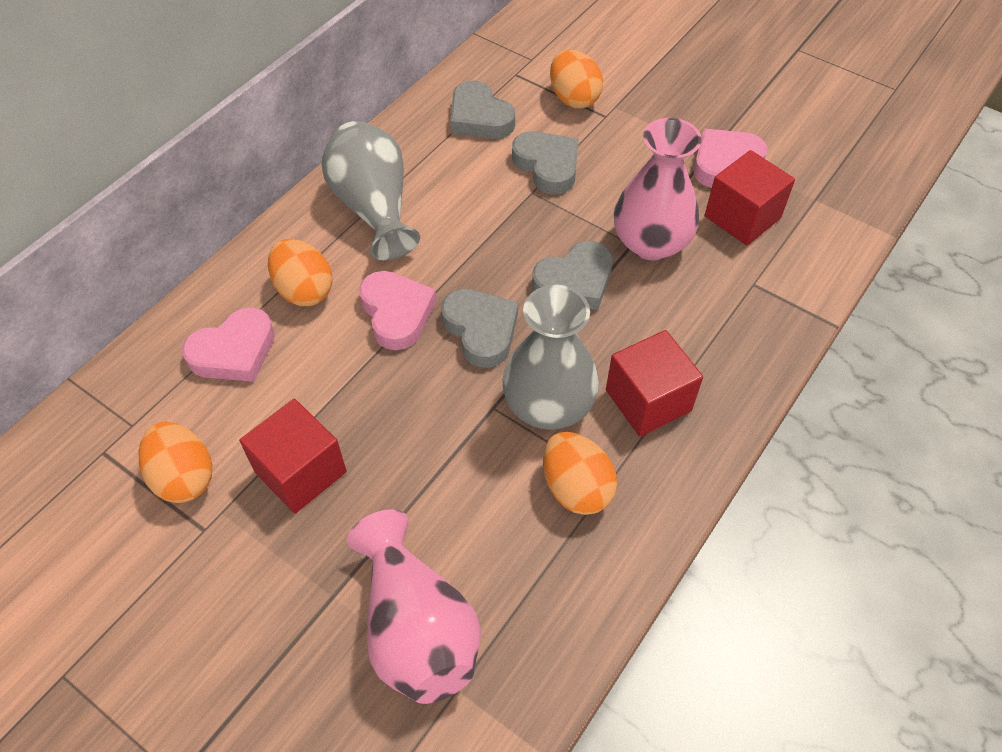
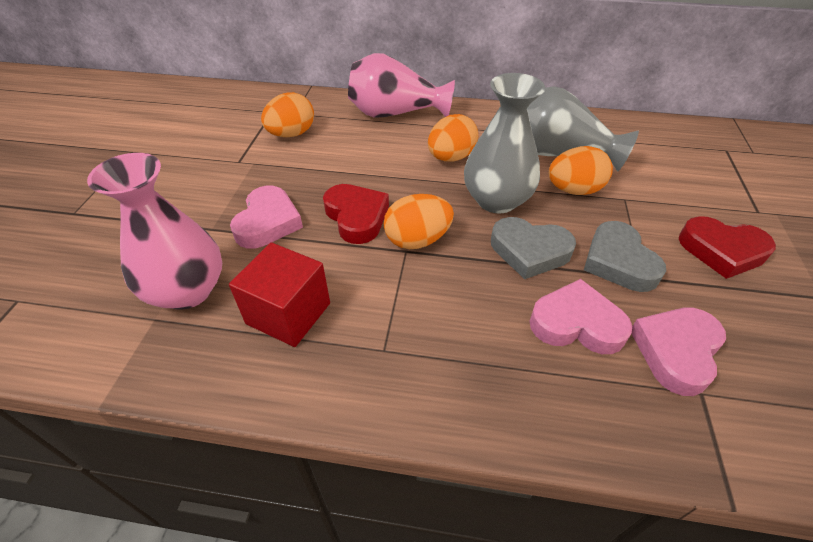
grey heart: 4 -> 2
red cube: 3 -> 1
red heart: 0 -> 2

